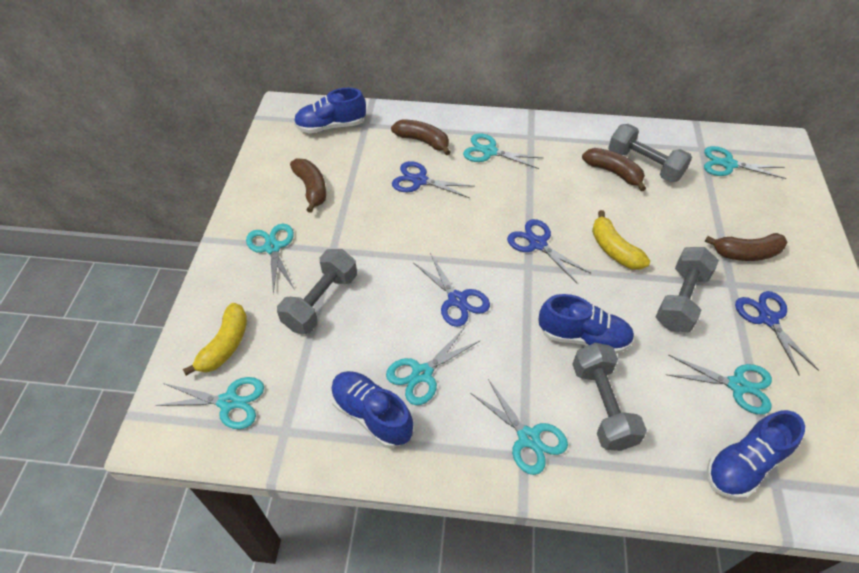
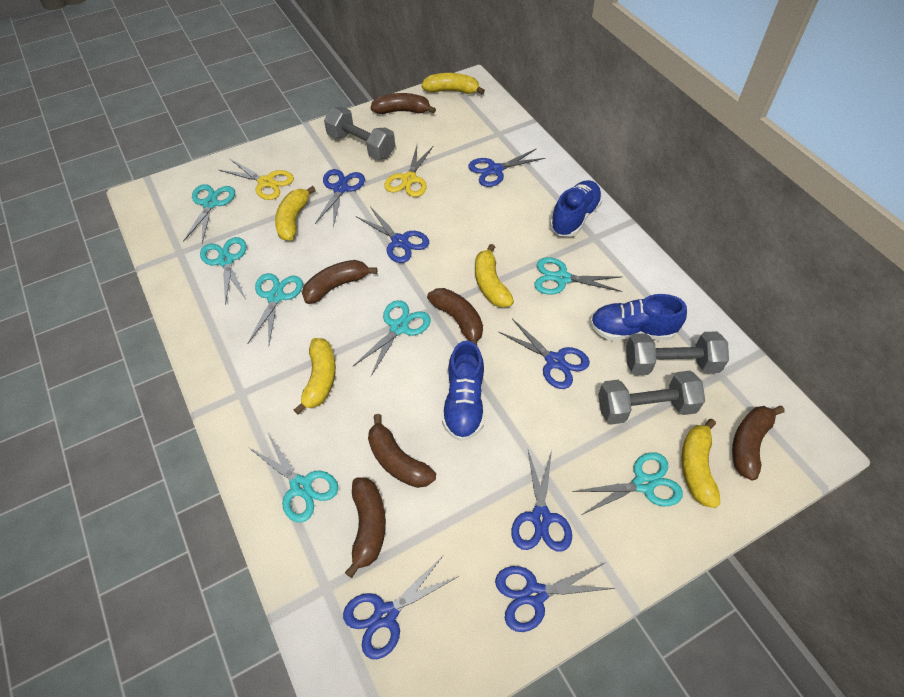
blue scissors: 4 -> 7
blue shoe: 4 -> 3
brown banana: 4 -> 6
grey dumbbell: 4 -> 3
yellow banana: 2 -> 5
yellow scissors: 0 -> 2

